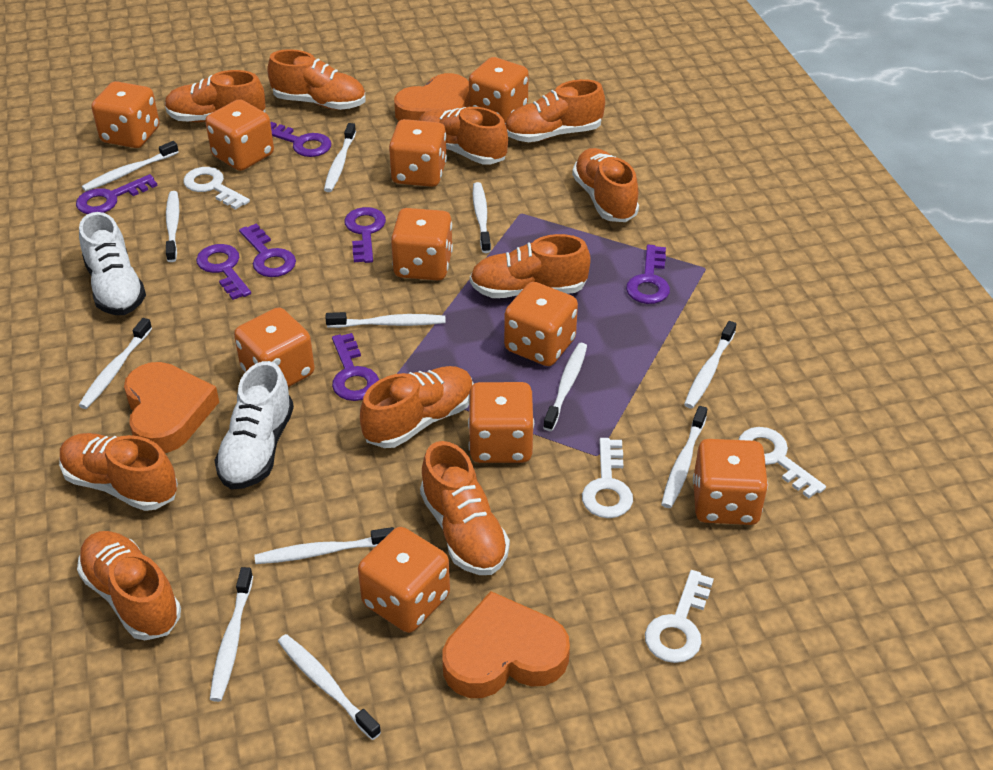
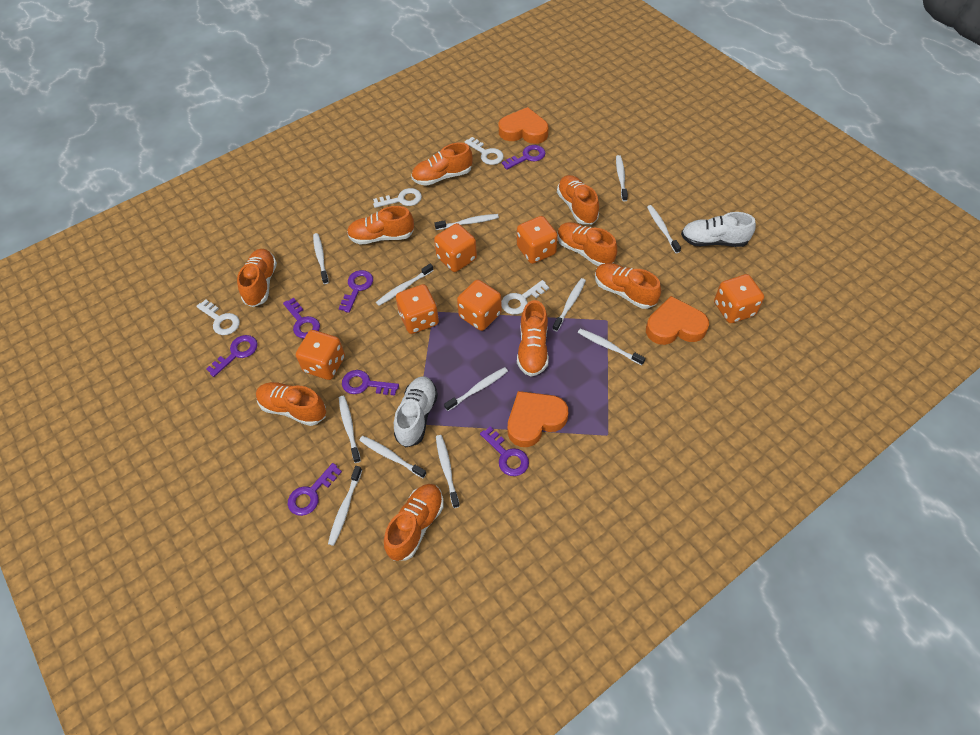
orange dice: 10 -> 6
orange shoe: 10 -> 9

